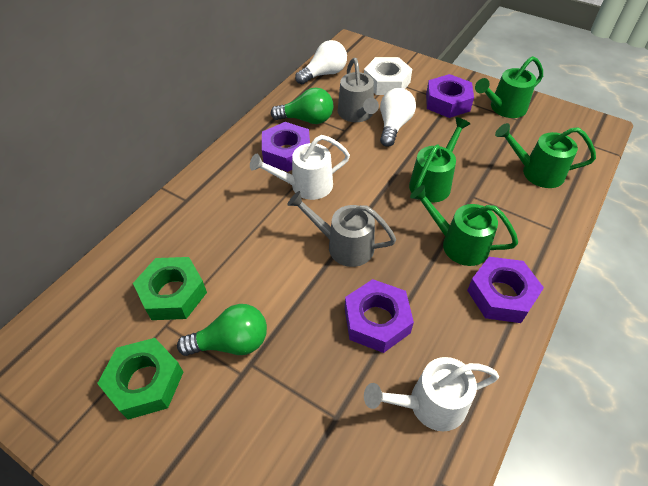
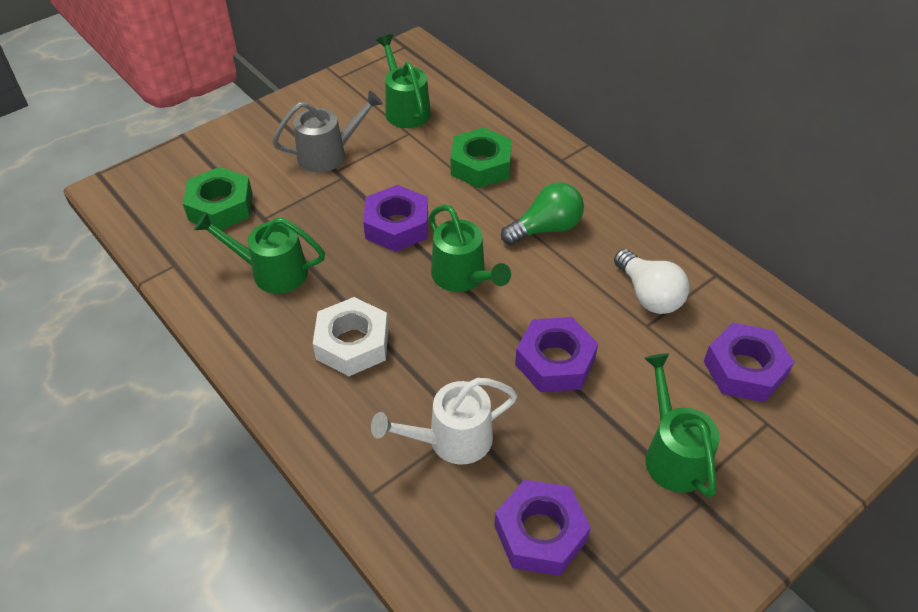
green light bulb: 2 -> 1
grey watering can: 2 -> 1
white light bulb: 2 -> 1
white watering can: 2 -> 1

